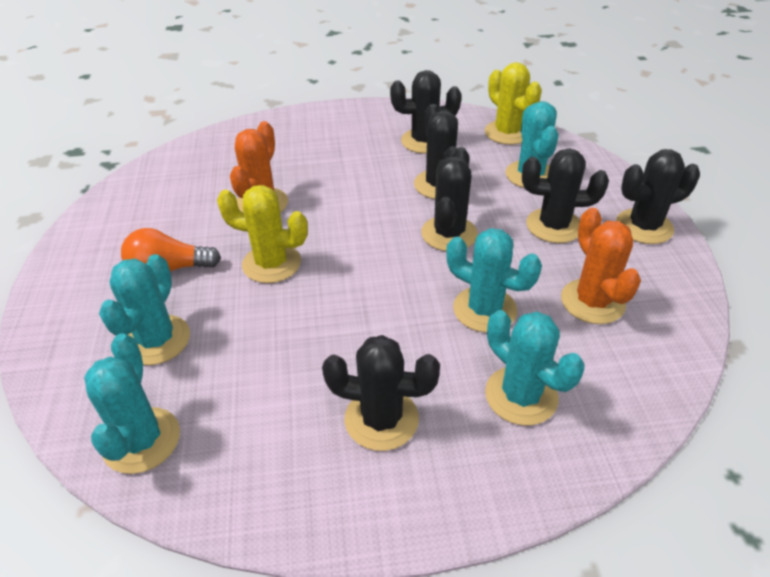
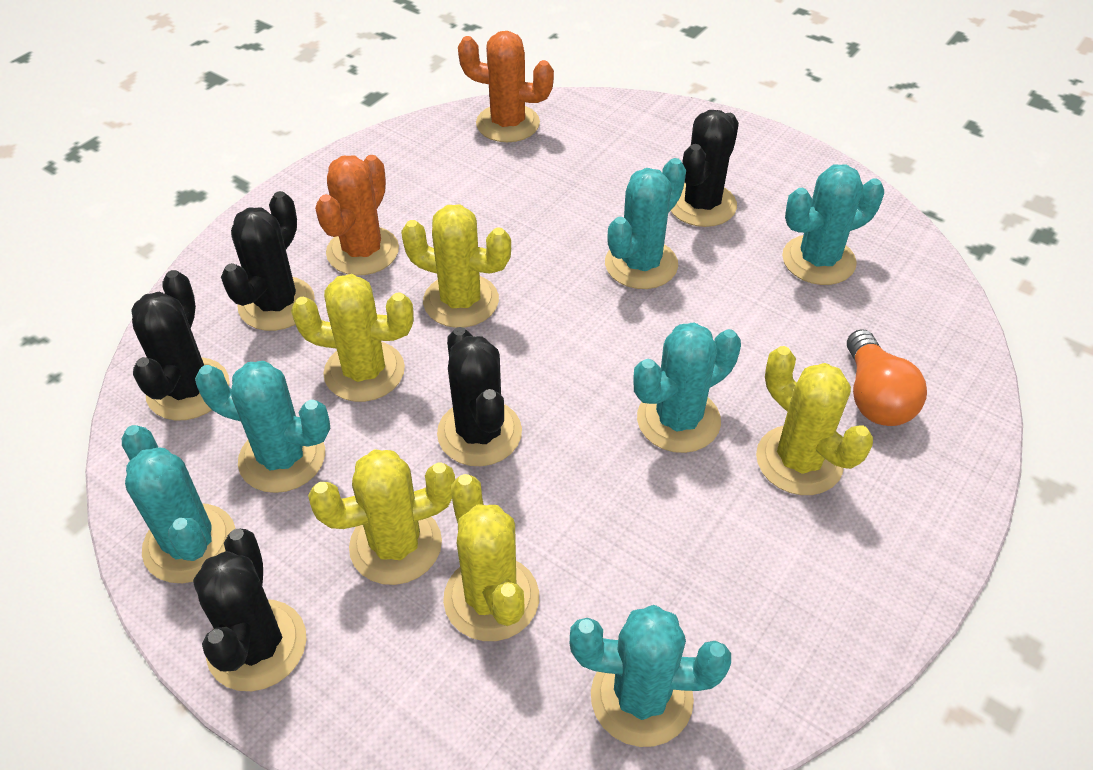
black cactus: 6 -> 5
turquoise cactus: 5 -> 6
yellow cactus: 2 -> 5

